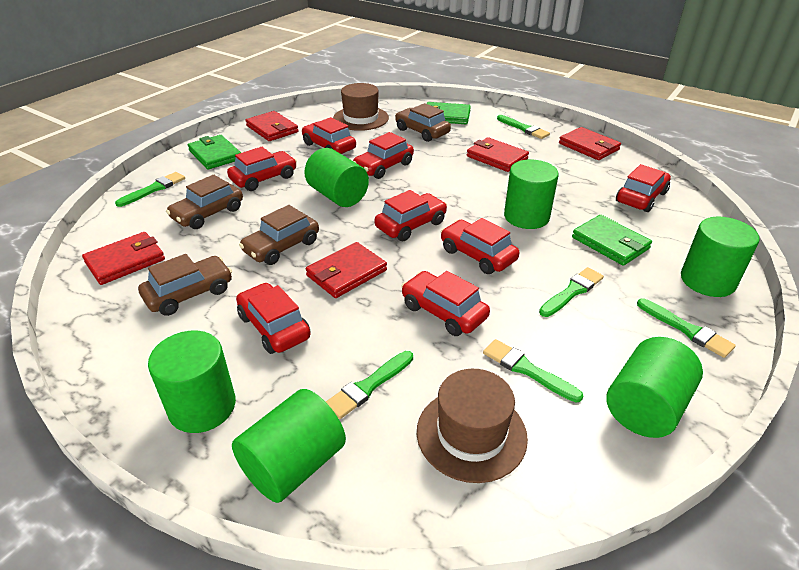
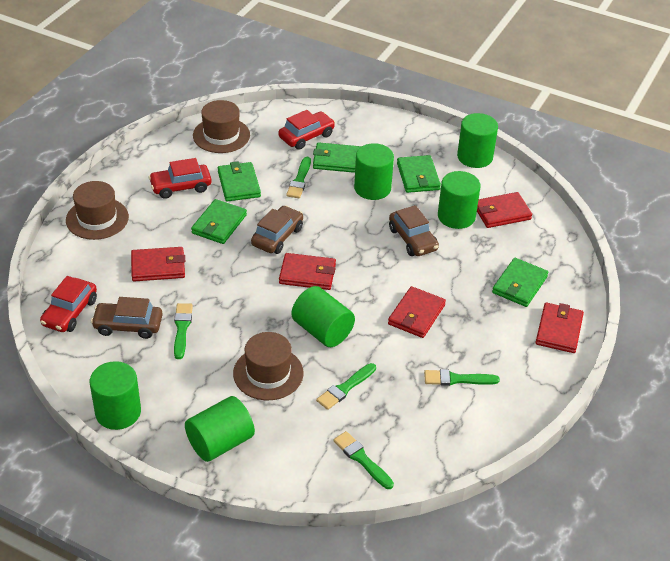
brown car: 4 -> 3
brown hat: 2 -> 3
green brush: 6 -> 5
green wallet: 3 -> 5
red car: 8 -> 3

